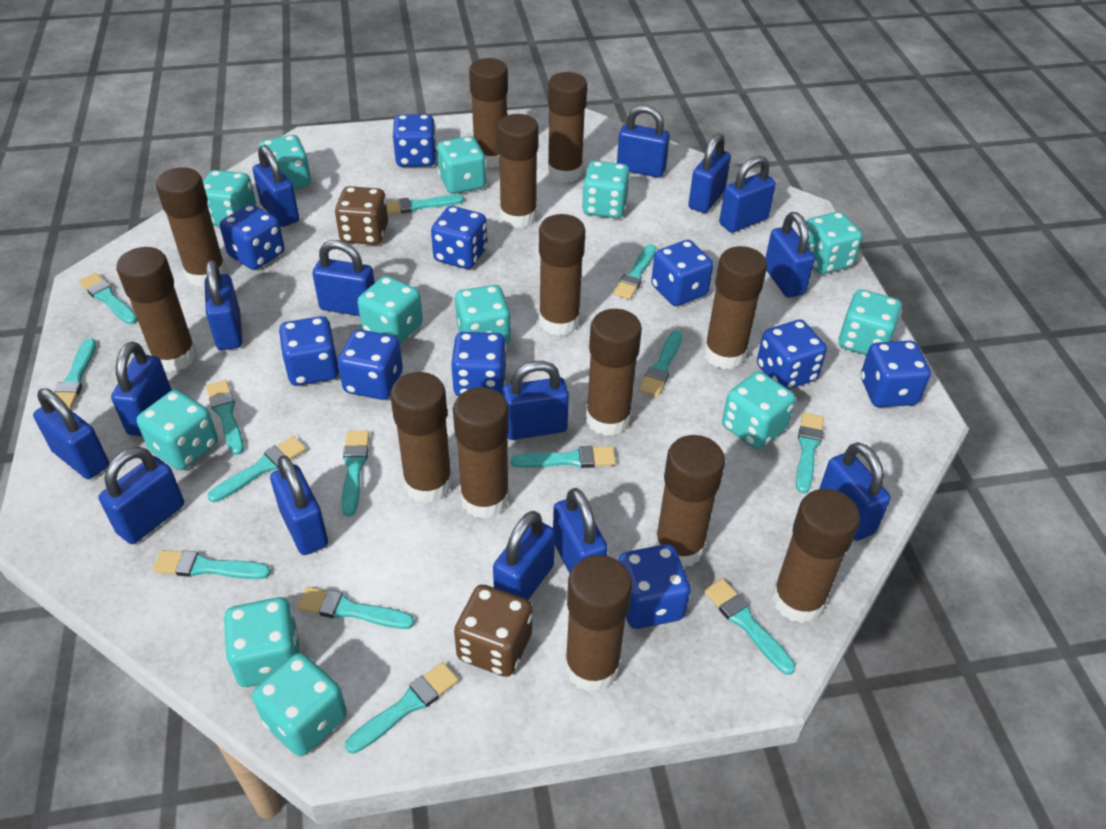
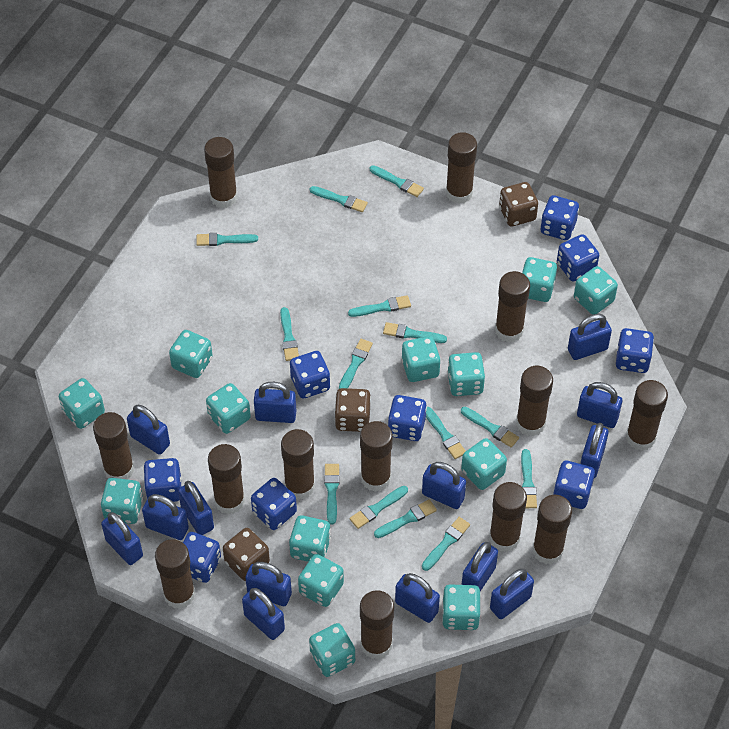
blue dice: 10 -> 9
blue padlock: 15 -> 14
brown dice: 2 -> 3
turquoise dice: 12 -> 13

